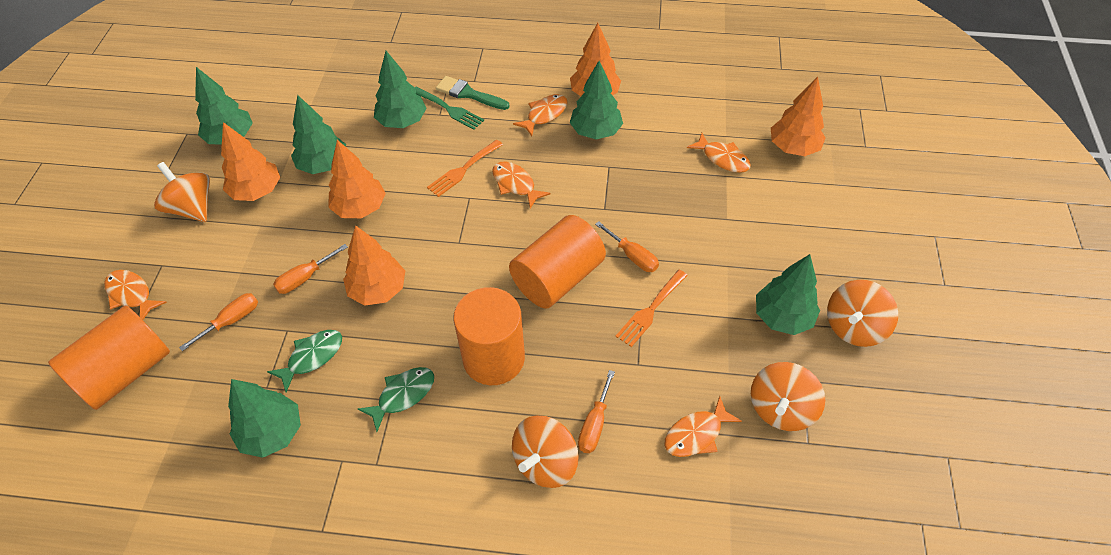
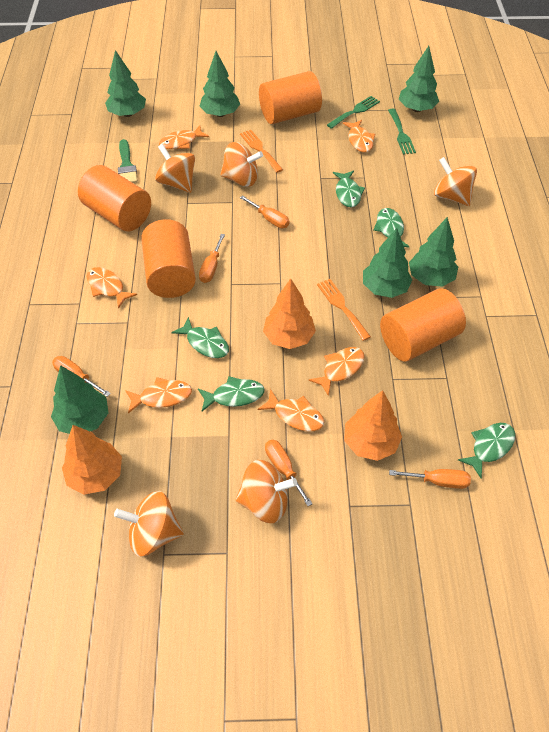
green fish: 2 -> 5
green fork: 1 -> 2
orange cylinder: 3 -> 4
orange fish: 5 -> 6
orange screwdriver: 4 -> 5
orange spinning top: 4 -> 5
orange tree: 5 -> 3

